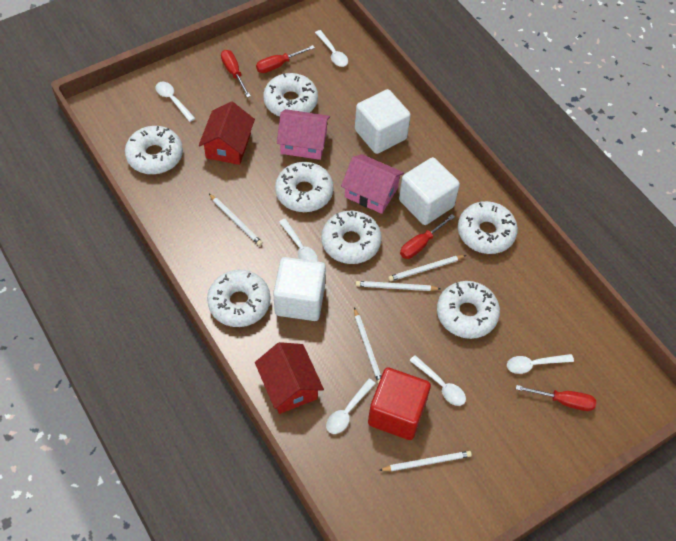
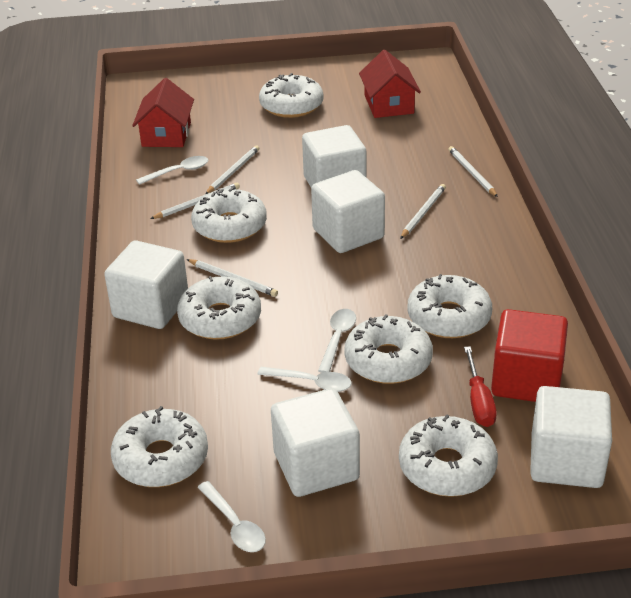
pink house: 2 -> 0
red screwdriver: 4 -> 1
white cube: 3 -> 5
white spoon: 6 -> 4

